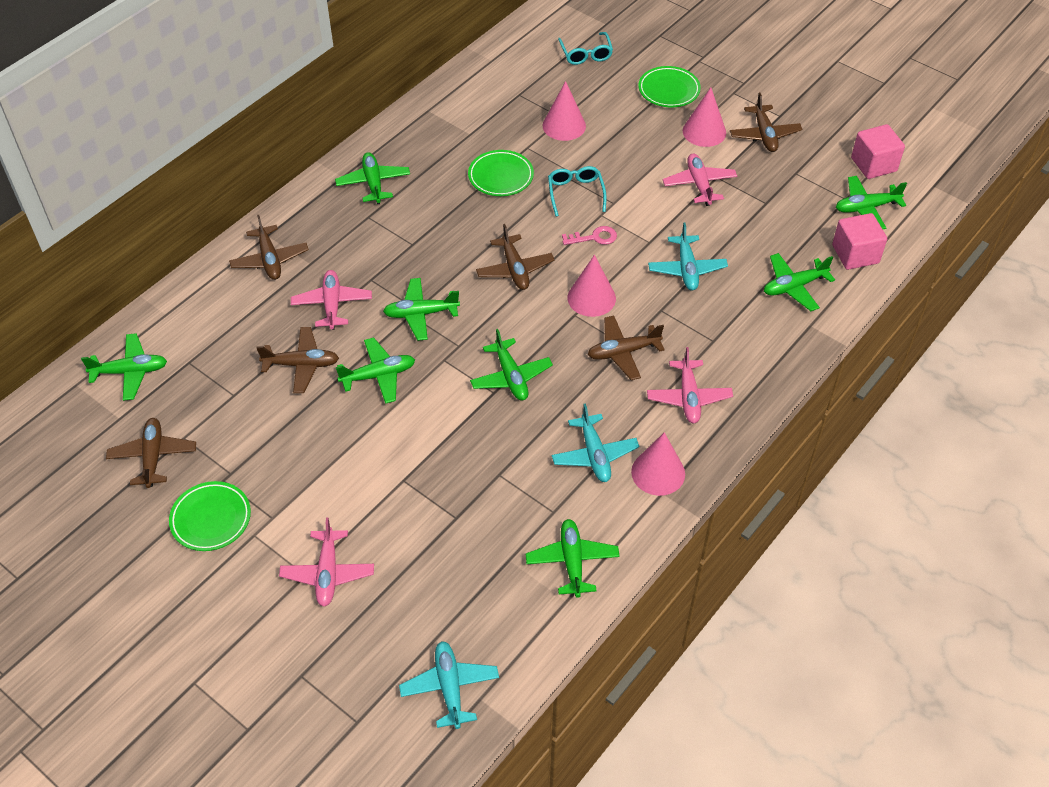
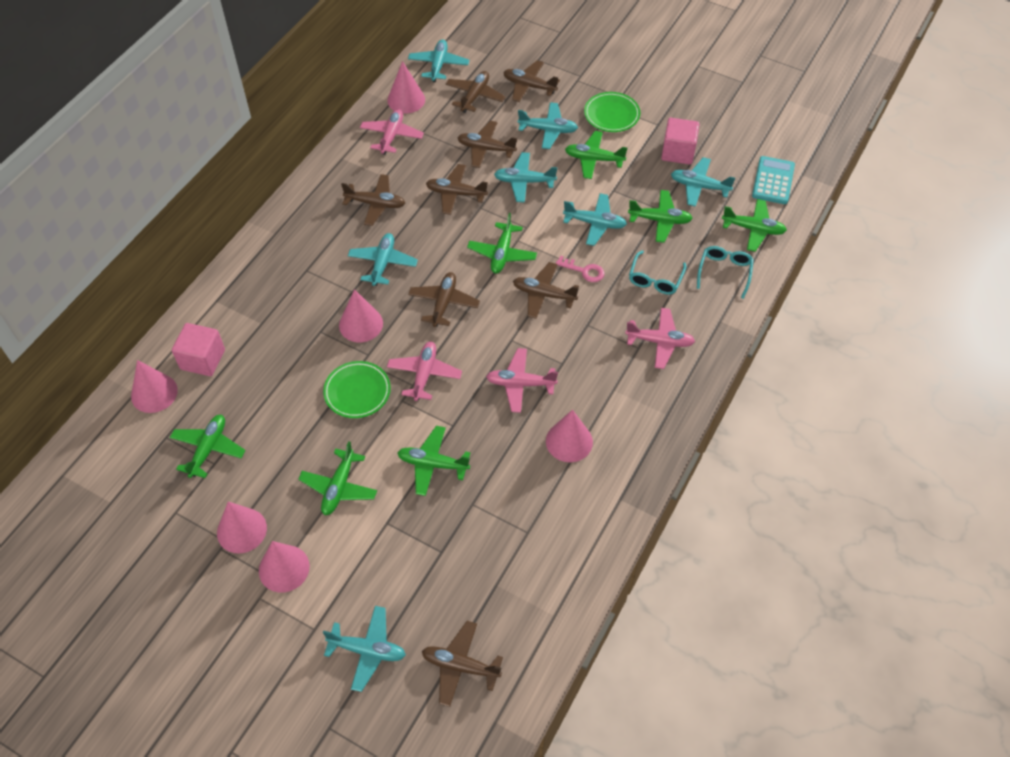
brown plane: 6 -> 8
green plane: 8 -> 7
green plate: 3 -> 2
pink cone: 4 -> 6
turquoise calculator: 0 -> 1
turquoise plane: 3 -> 7

